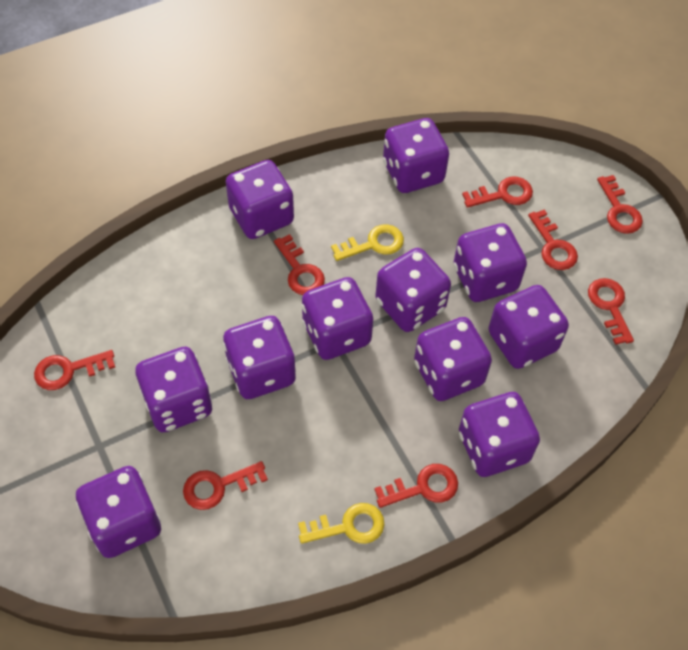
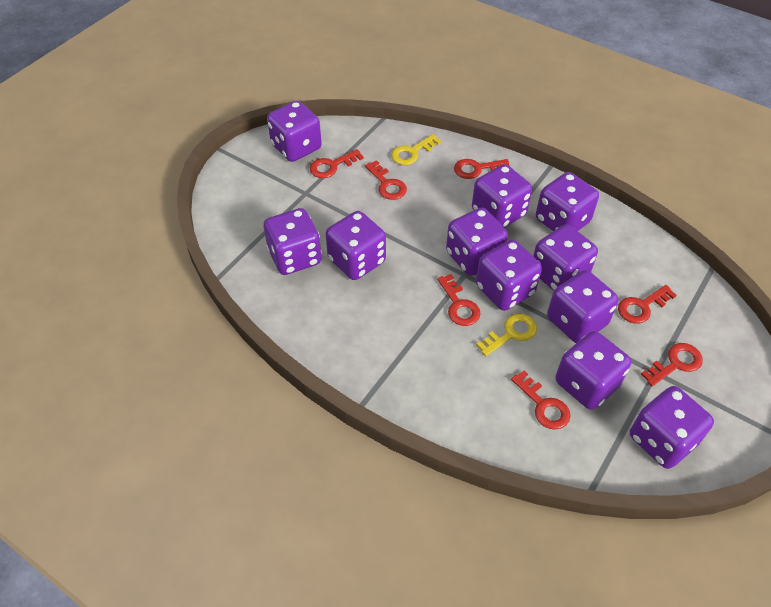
red key: 8 -> 7

